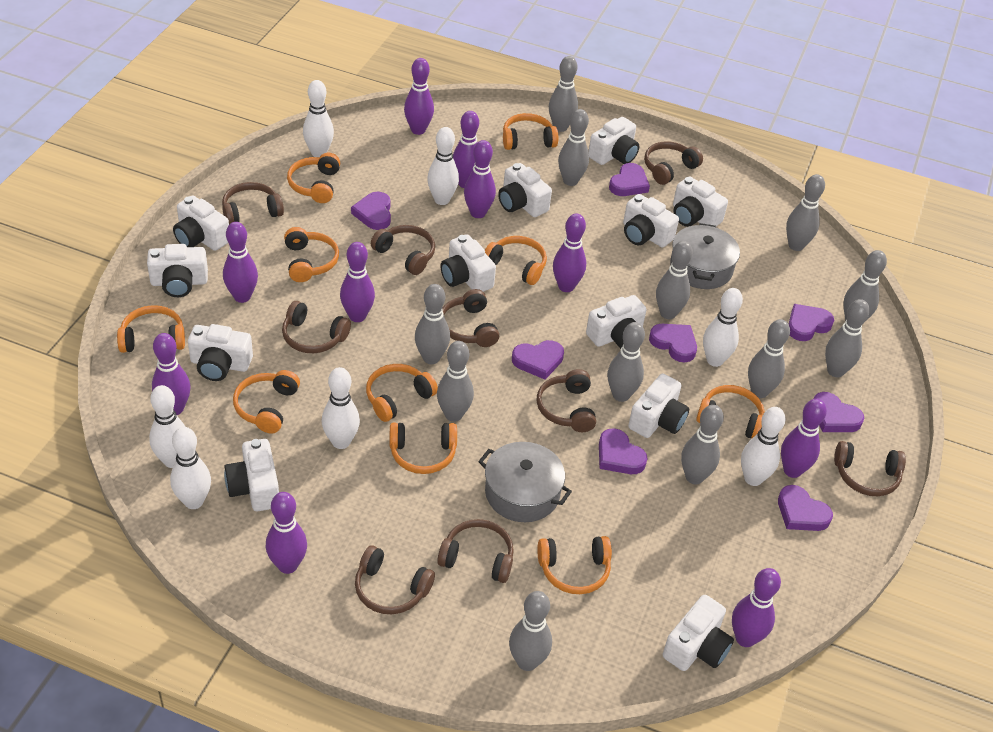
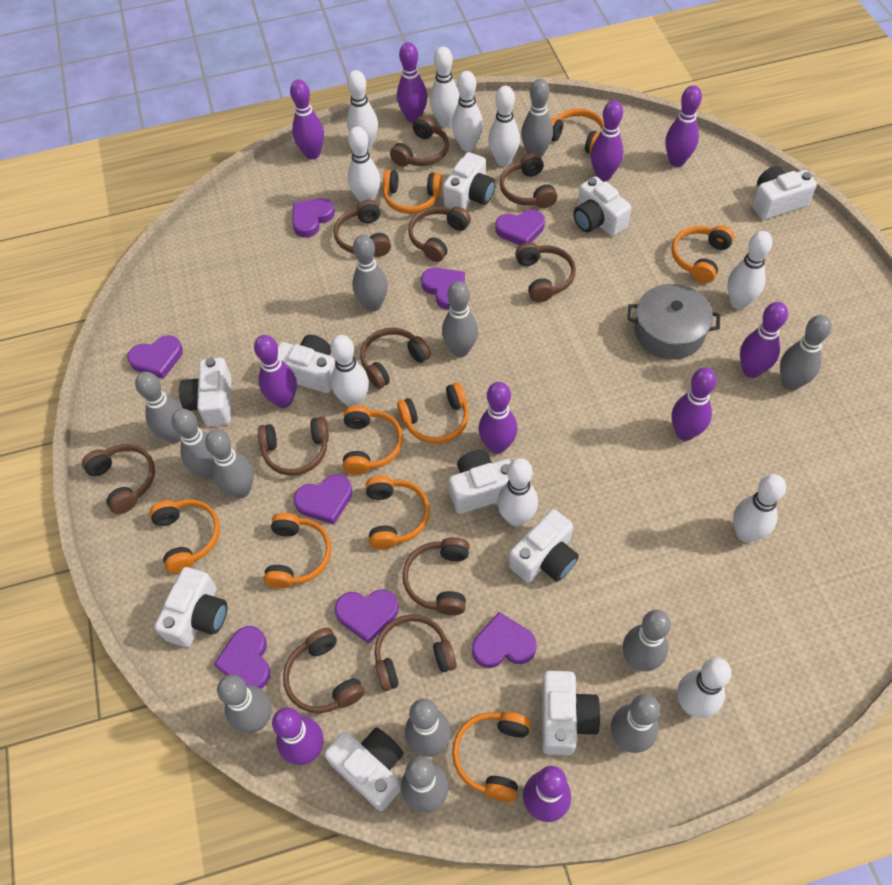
brown headphones: 9 -> 11
grey pot: 2 -> 1
orange headphones: 10 -> 9
white bowling pin: 7 -> 10
white camera: 12 -> 10

